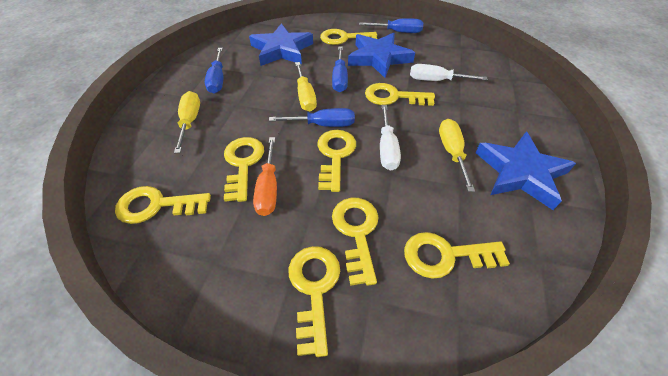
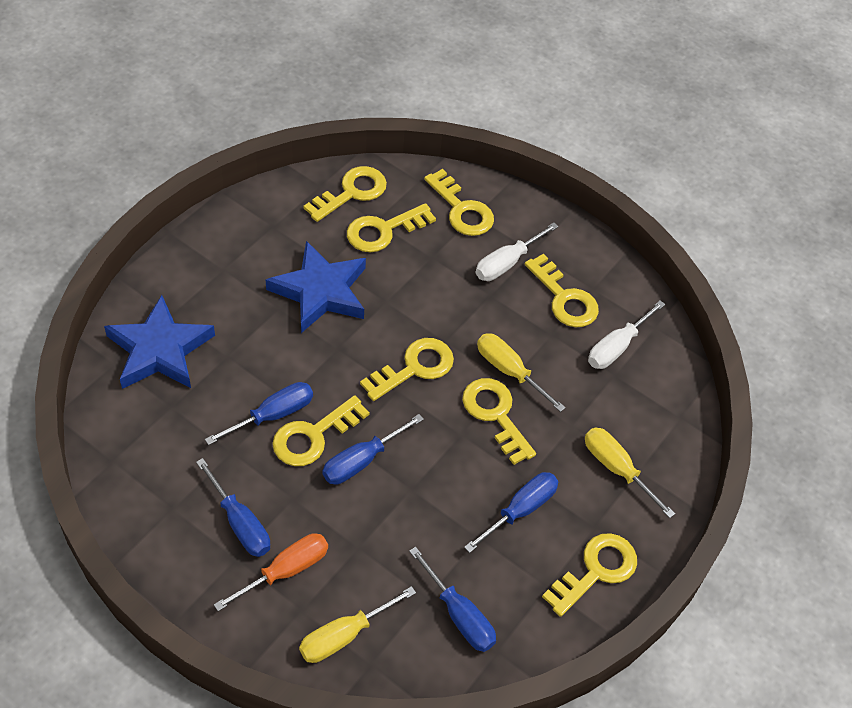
blue screwdriver: 4 -> 5
blue star: 3 -> 2

